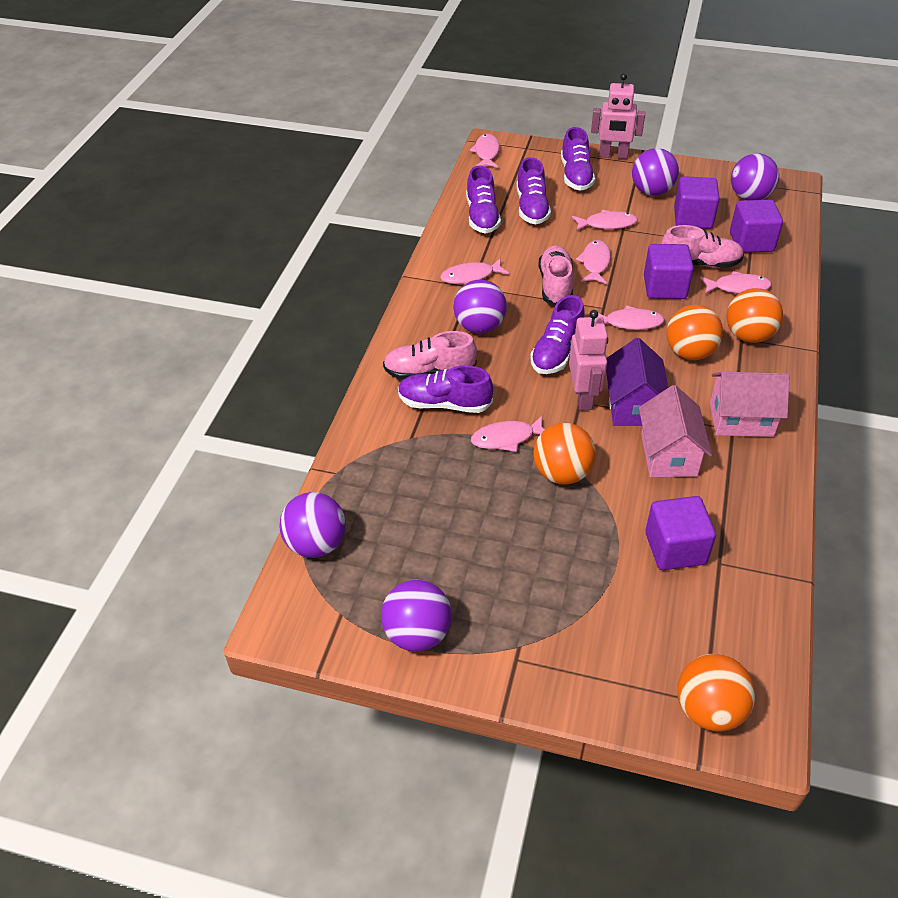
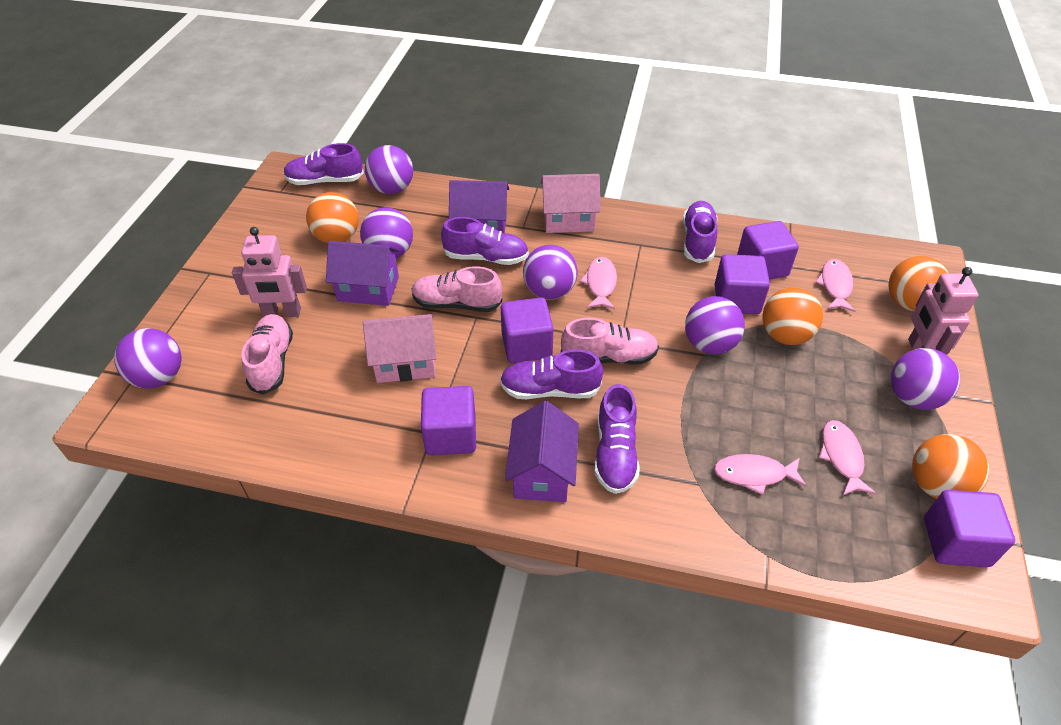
pink fish: 7 -> 4
purple ball: 5 -> 6
purple cube: 4 -> 5
purple house: 1 -> 3

